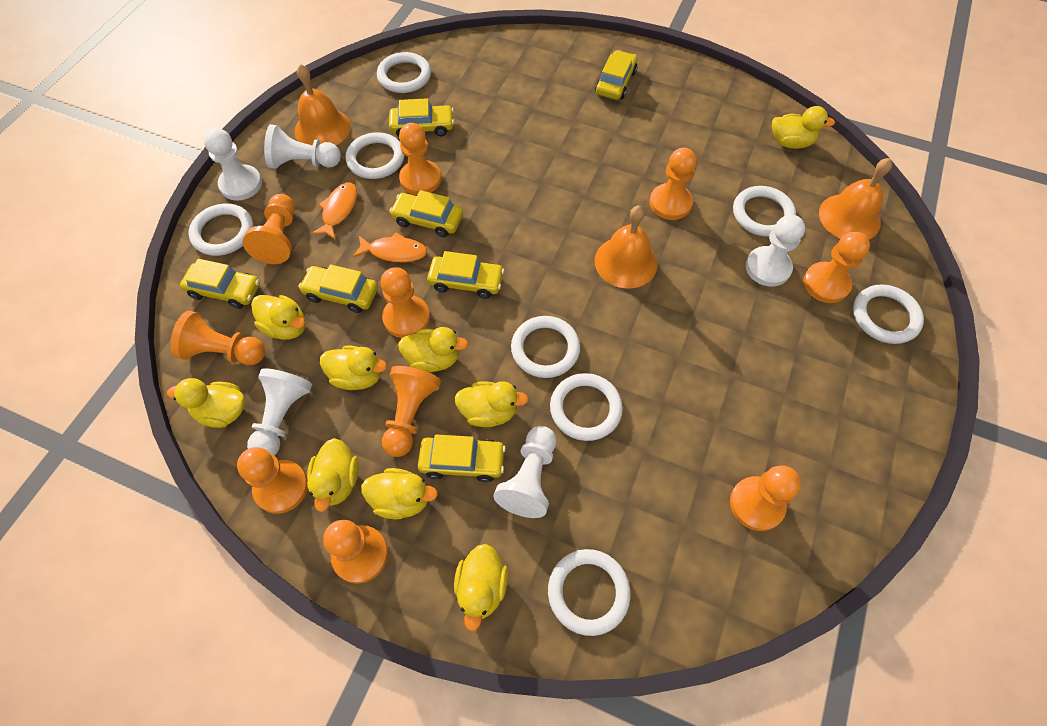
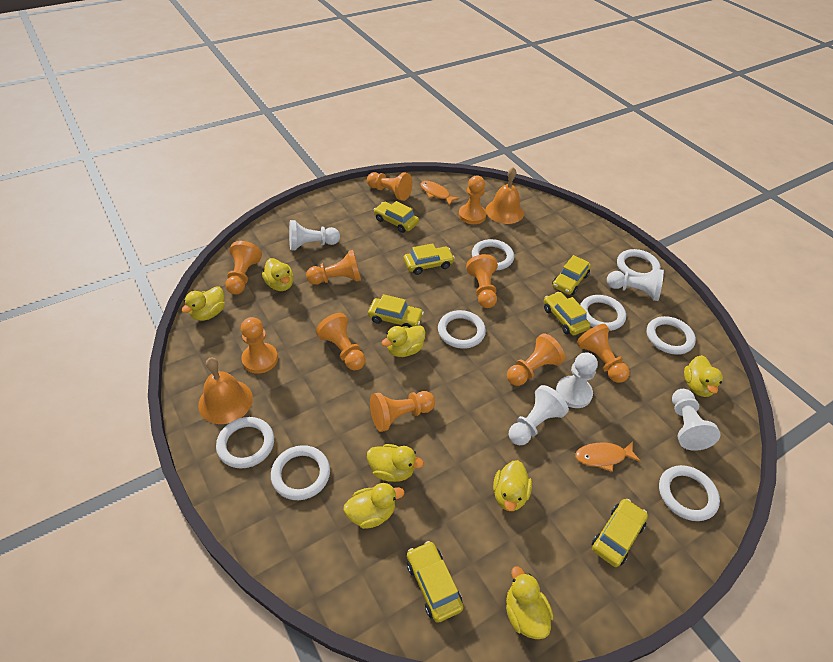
orange bell: 3 -> 2
yellow duck: 9 -> 8

